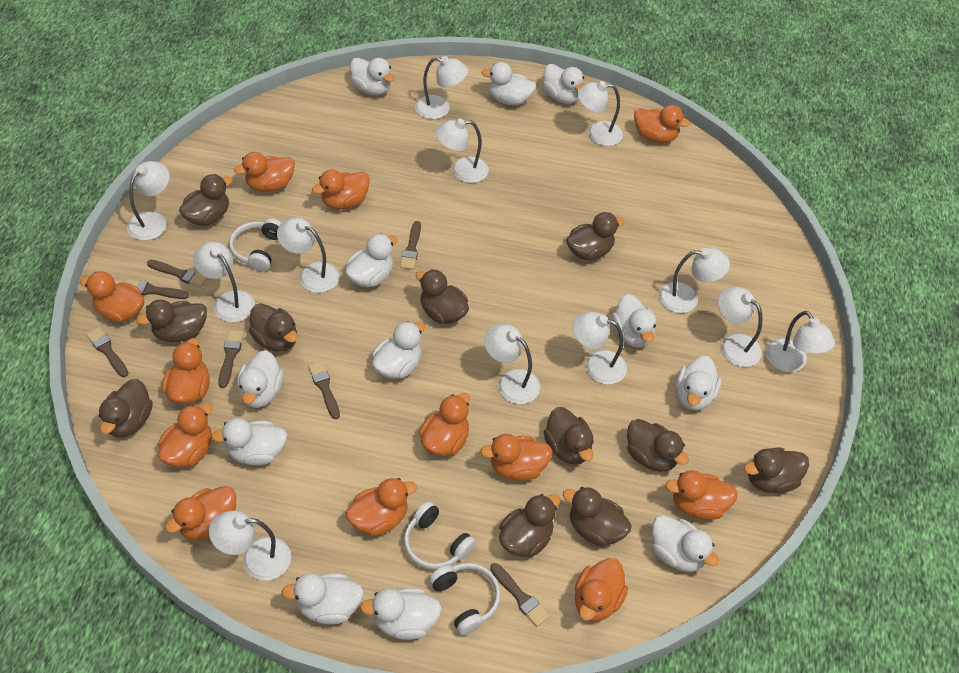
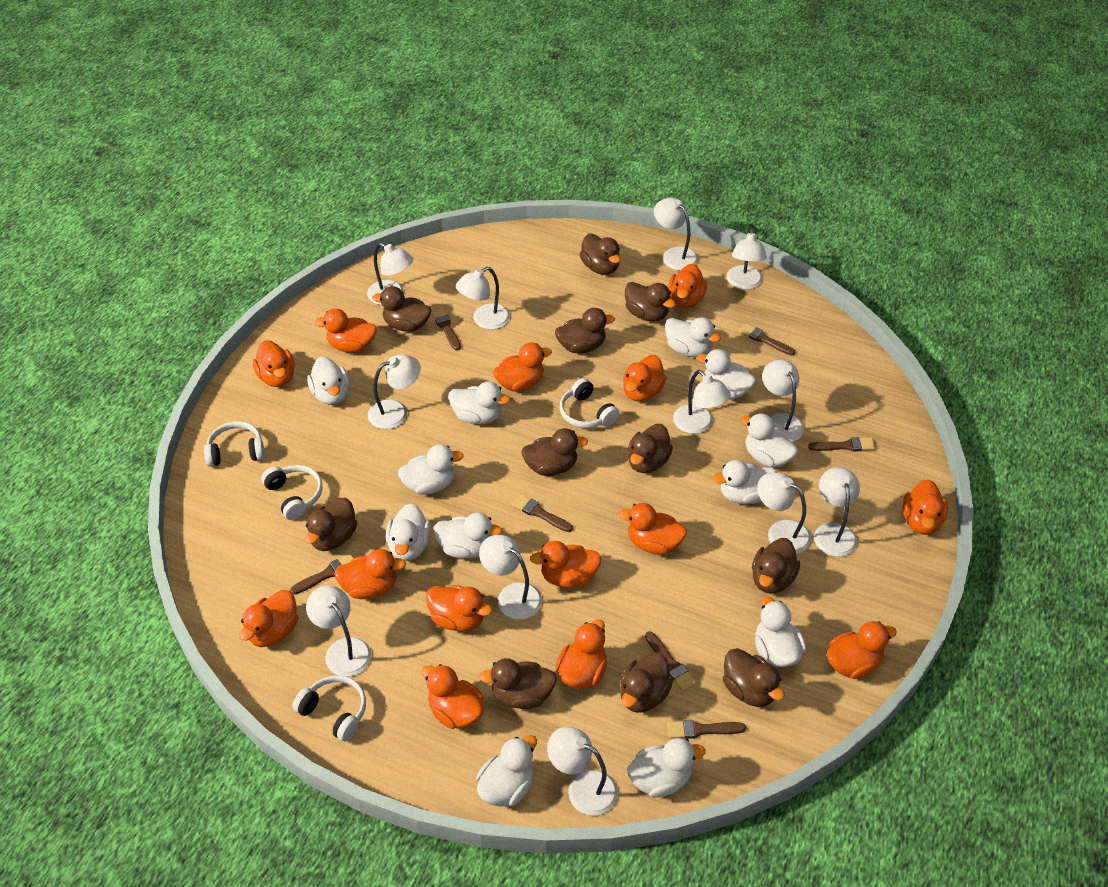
orange duck: 12 -> 14
white headphones: 3 -> 4

